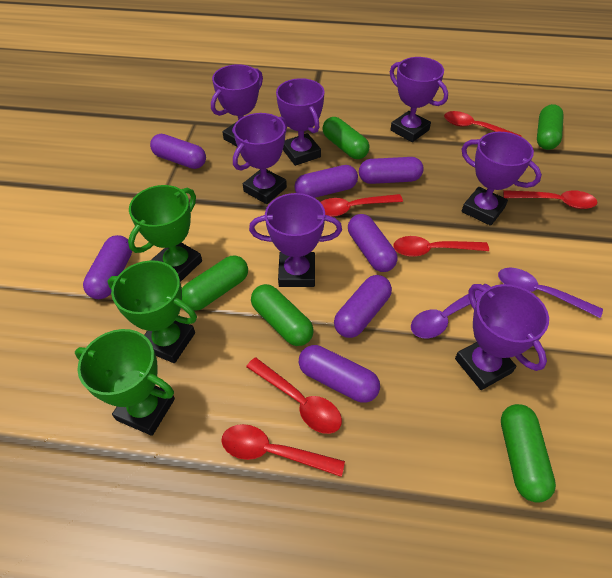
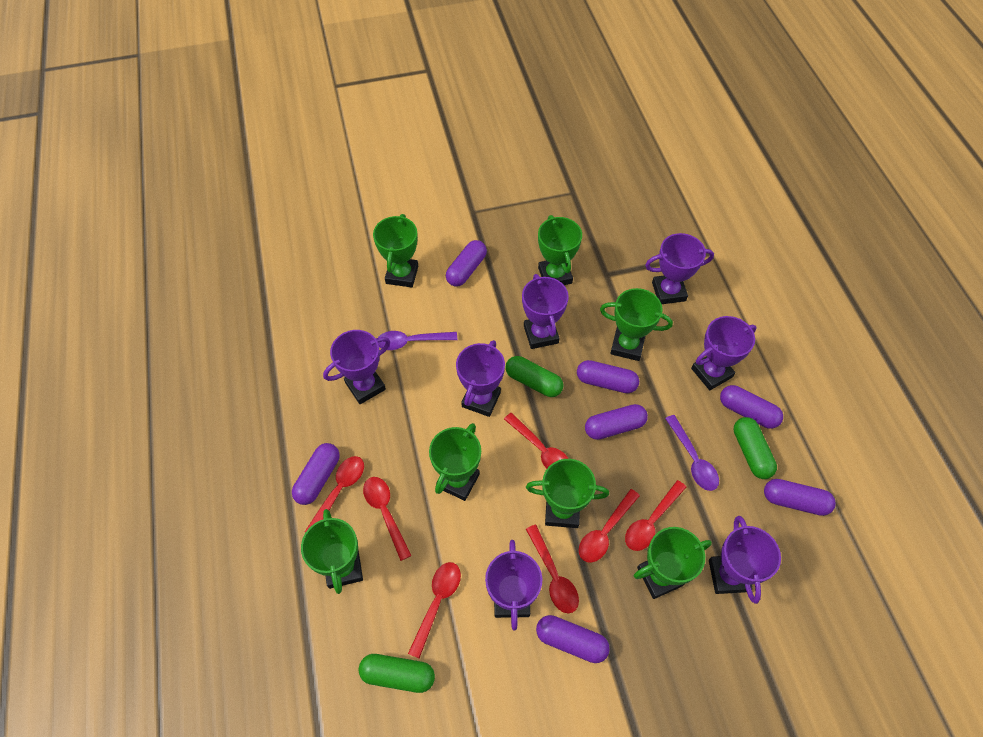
green capsule: 5 -> 3
green trophy: 3 -> 7
red spoon: 6 -> 7

